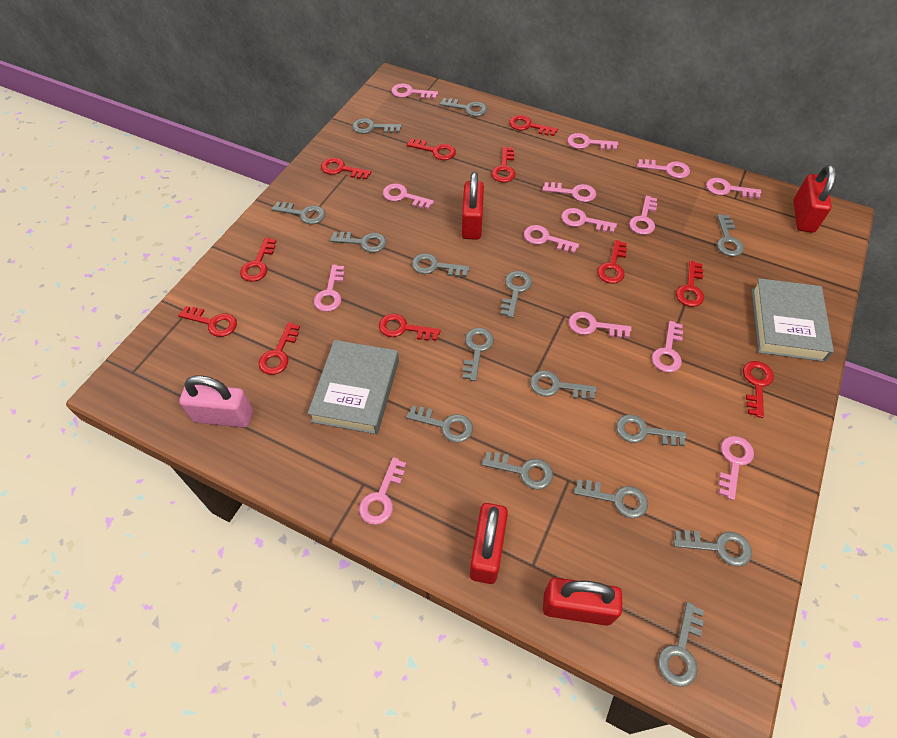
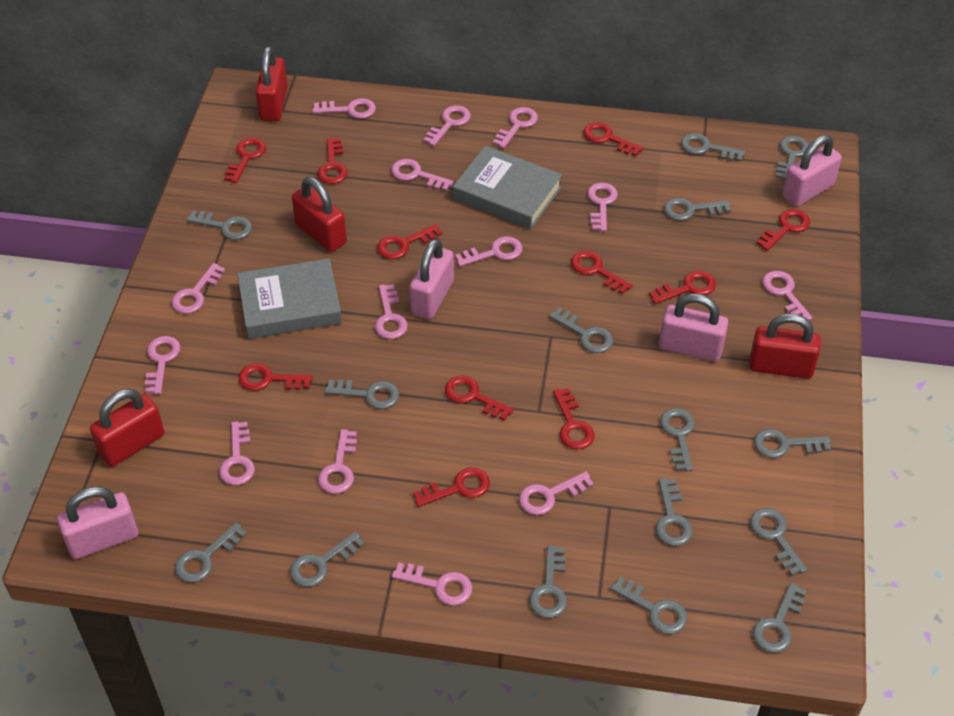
pink padlock: 1 -> 4

